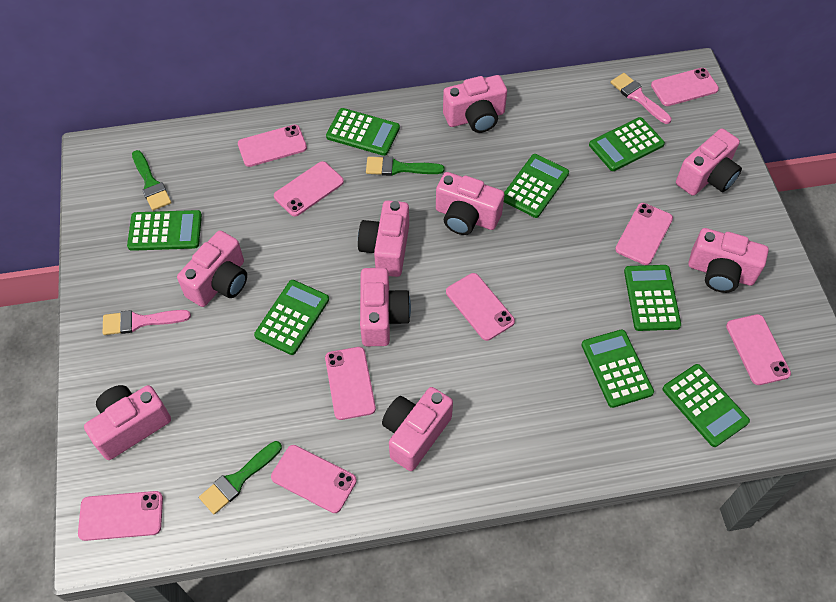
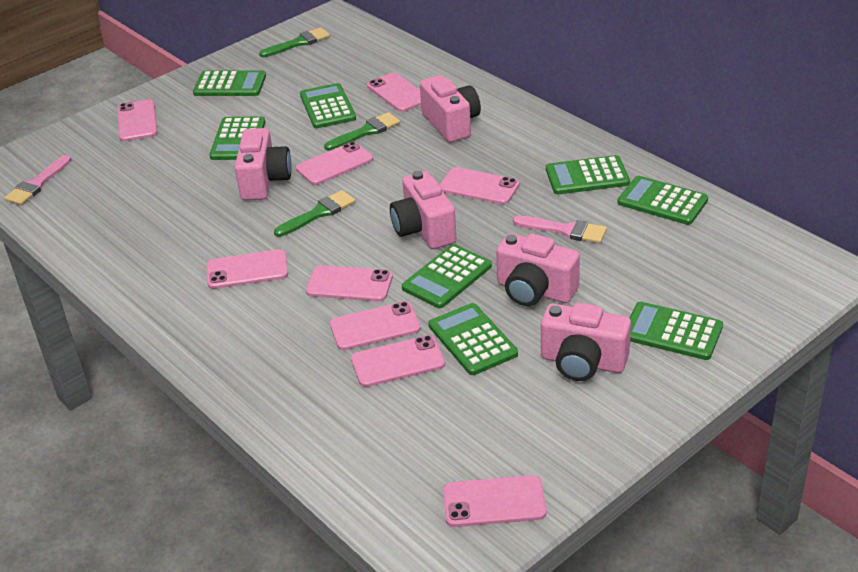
pink camera: 9 -> 5

